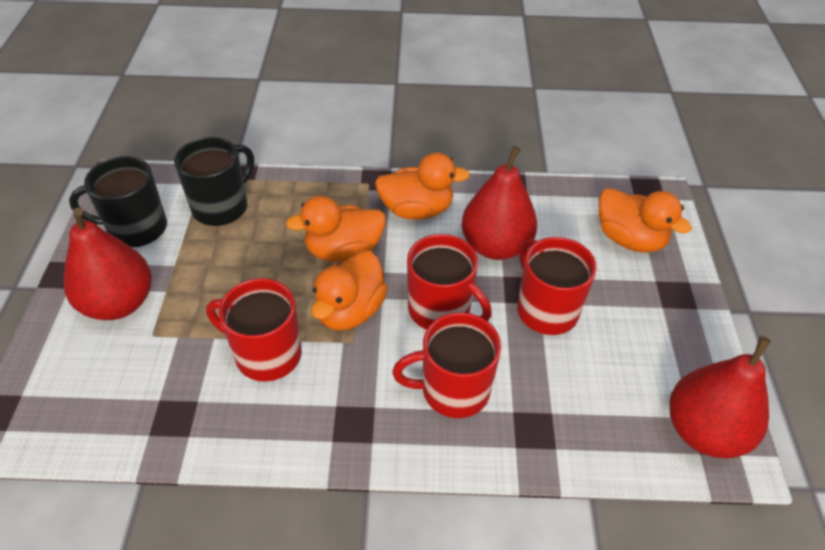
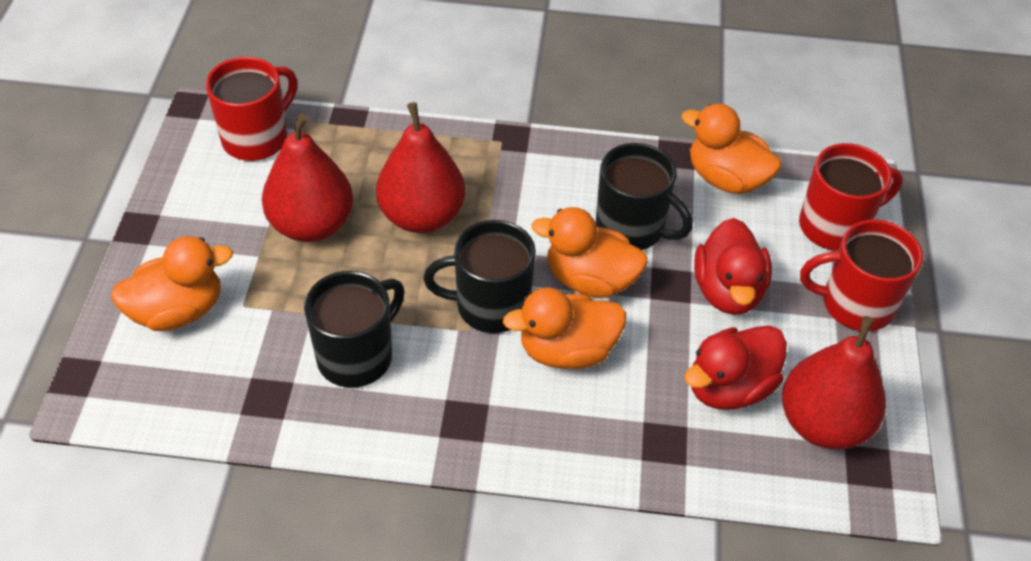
black mug: 2 -> 3
red duck: 0 -> 2
red mug: 4 -> 3

